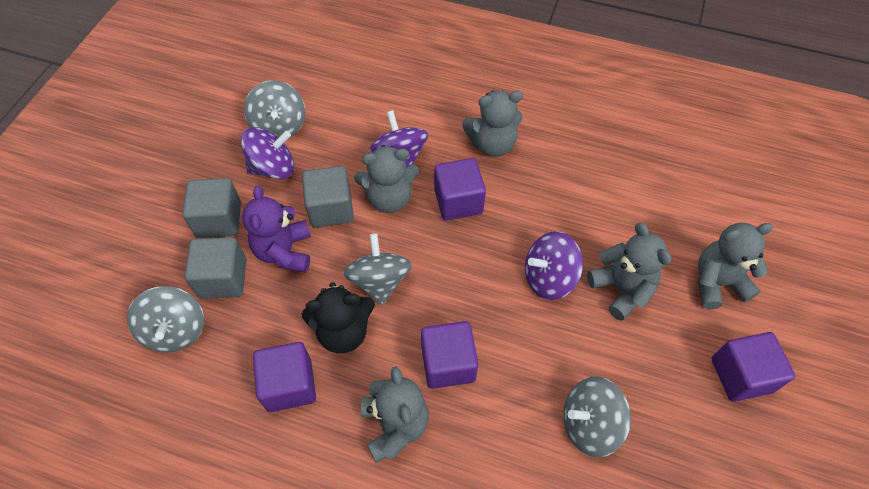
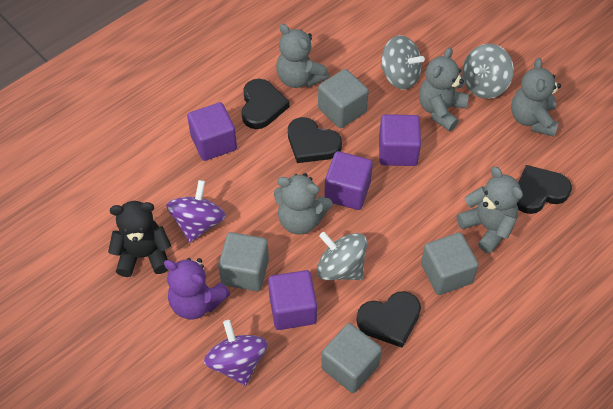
black heart: 0 -> 4
grey cube: 3 -> 4
grey spinning top: 4 -> 3
purple spinning top: 3 -> 2

